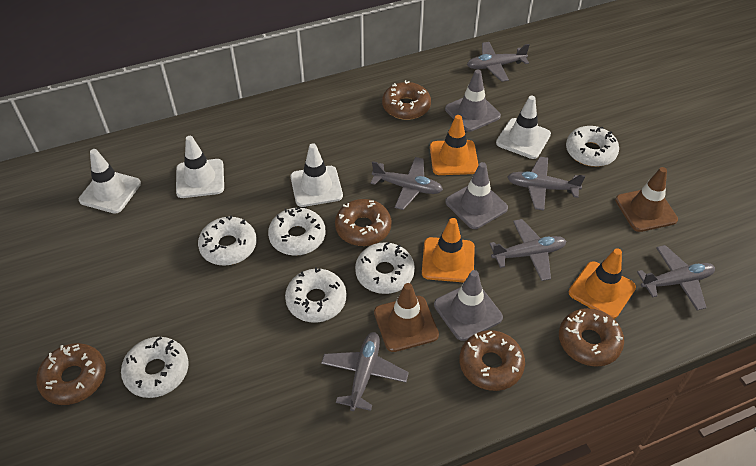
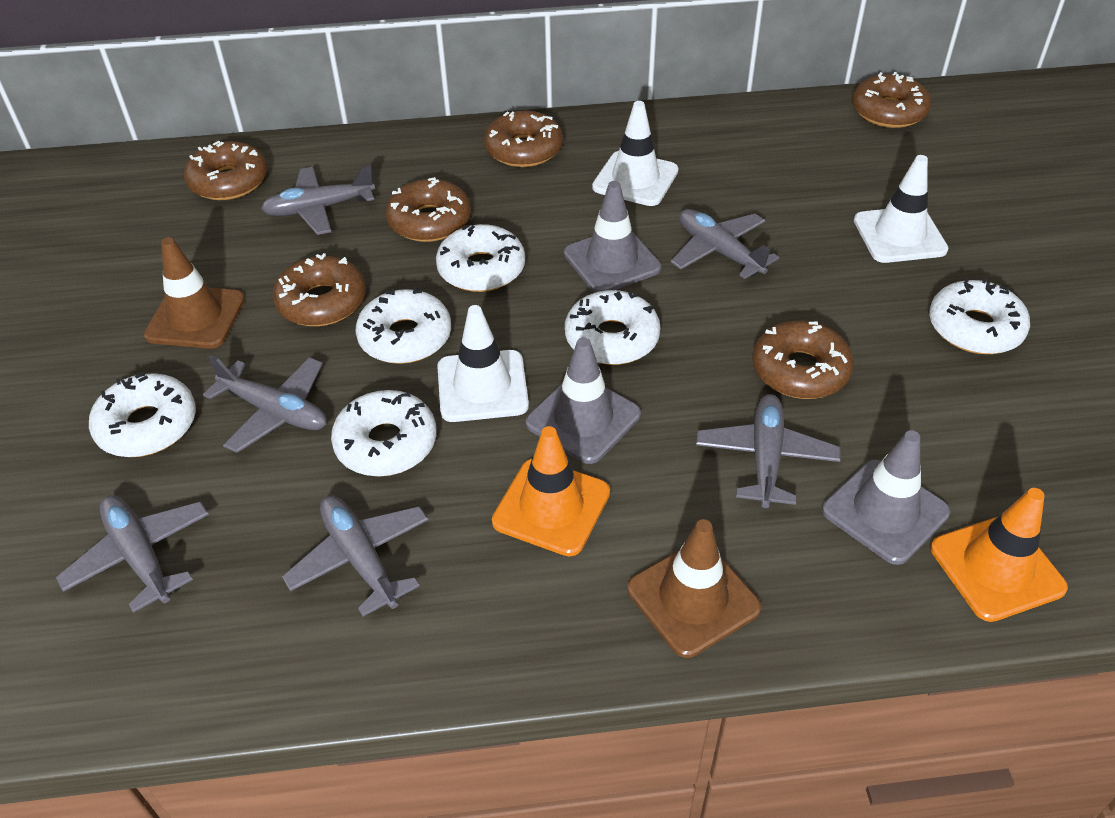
brown donut: 5 -> 6
orange traffic cone: 3 -> 2
white traffic cone: 4 -> 3

